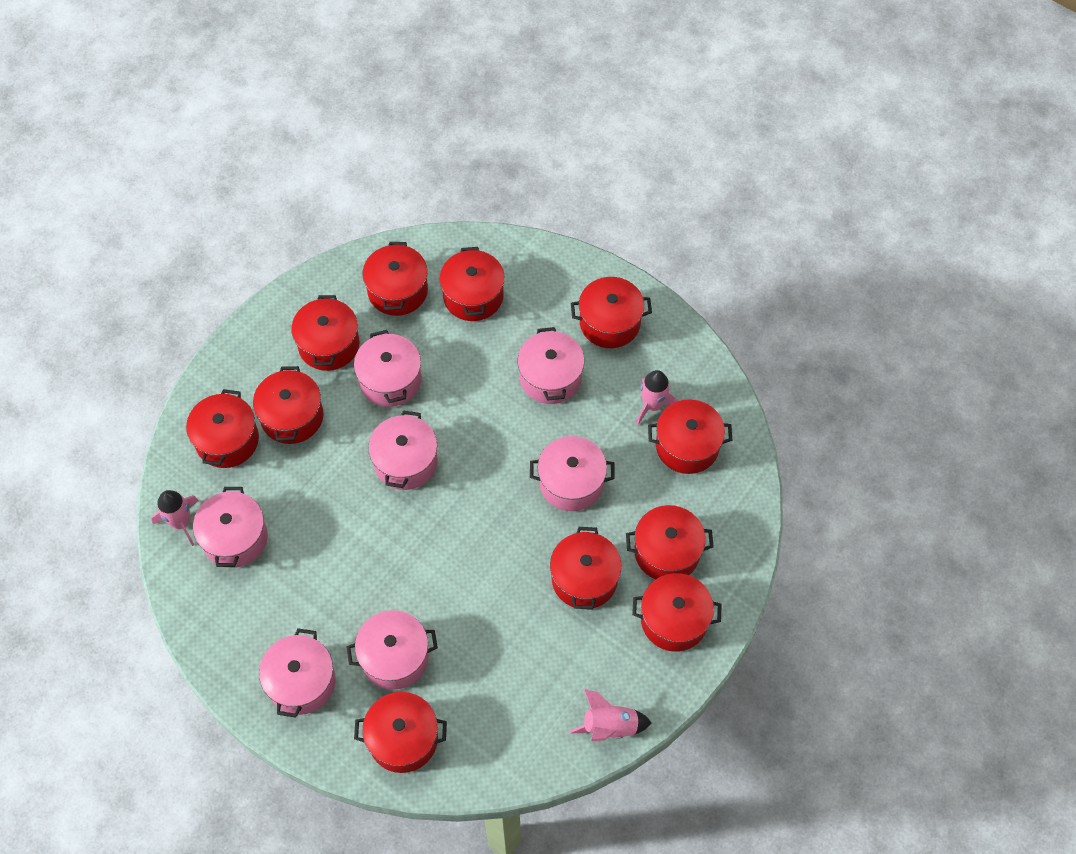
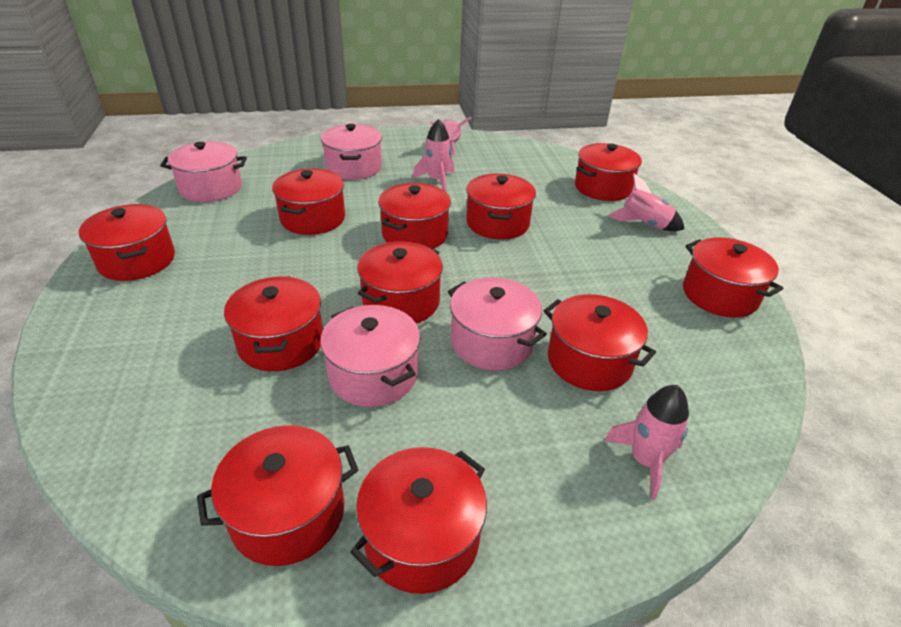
pink pot: 7 -> 4
pink rocket: 3 -> 4

